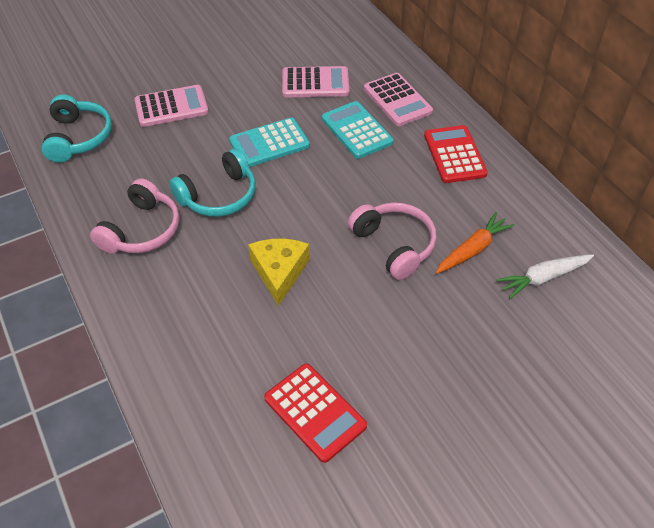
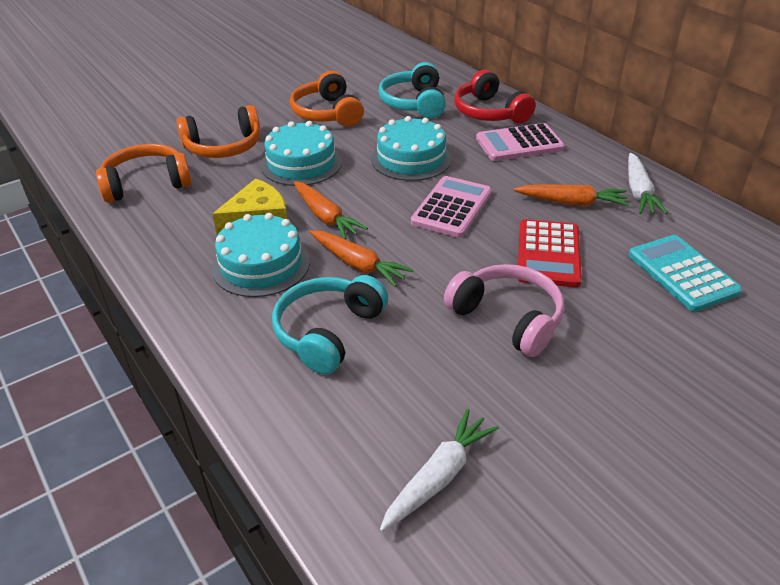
orange carrot: 1 -> 3
orange headphones: 0 -> 3
pink calculator: 3 -> 2
pink headphones: 2 -> 1
red calculator: 2 -> 1
red headphones: 0 -> 1
turquoise cake: 0 -> 3
turquoise calculator: 2 -> 1
white carrot: 1 -> 2

